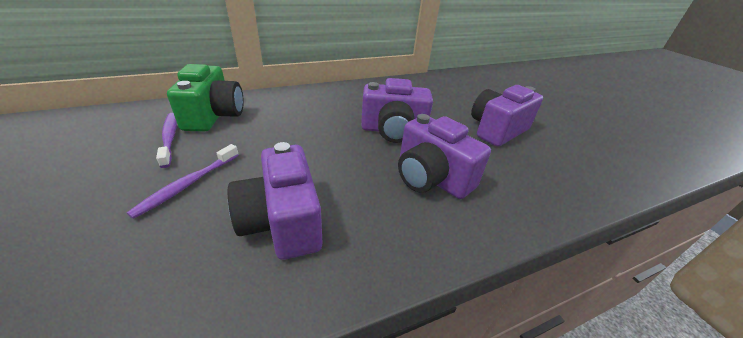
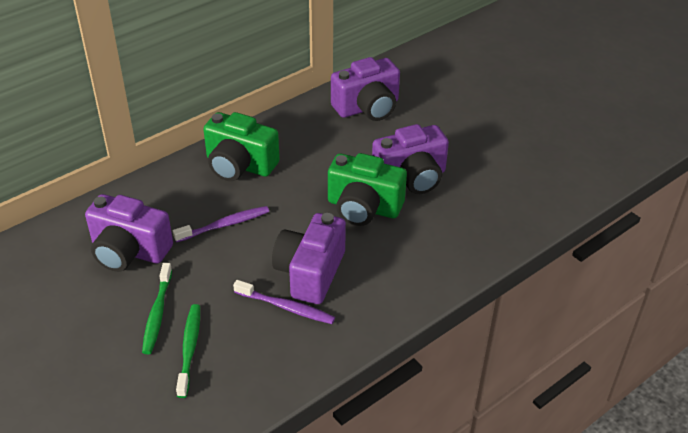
green camera: 1 -> 2
green toothbrush: 0 -> 2

